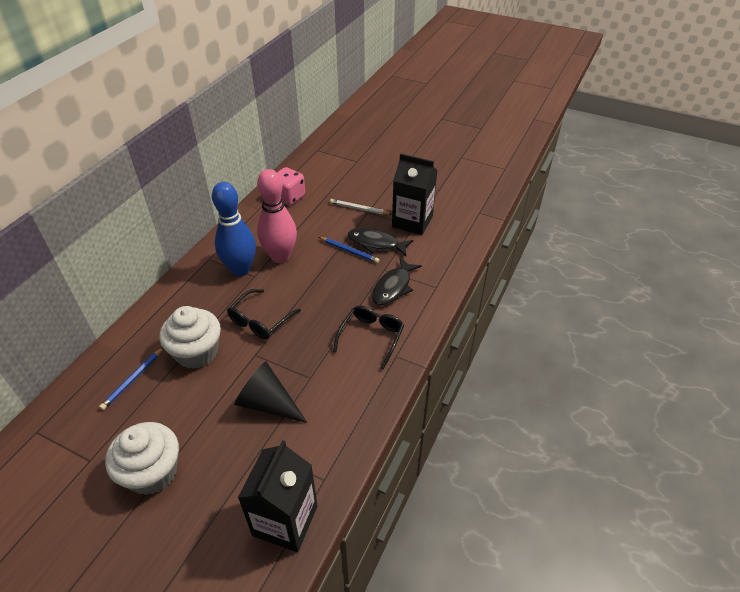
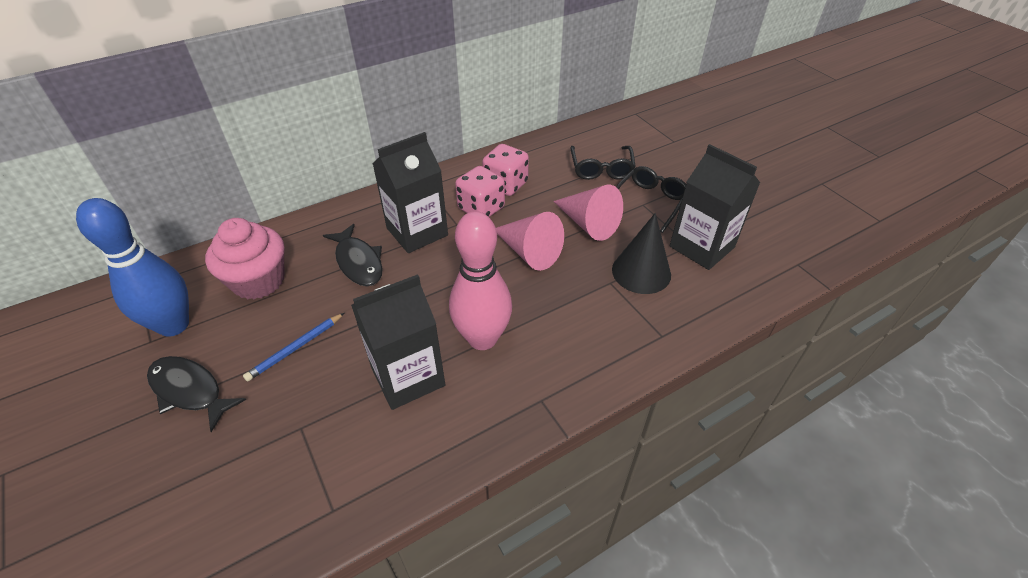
black carton: 2 -> 3
blue pencil: 2 -> 1
pink cone: 0 -> 2
pink cupcake: 0 -> 1
pink dice: 1 -> 2
white cupcake: 2 -> 0
white pencil: 1 -> 0

